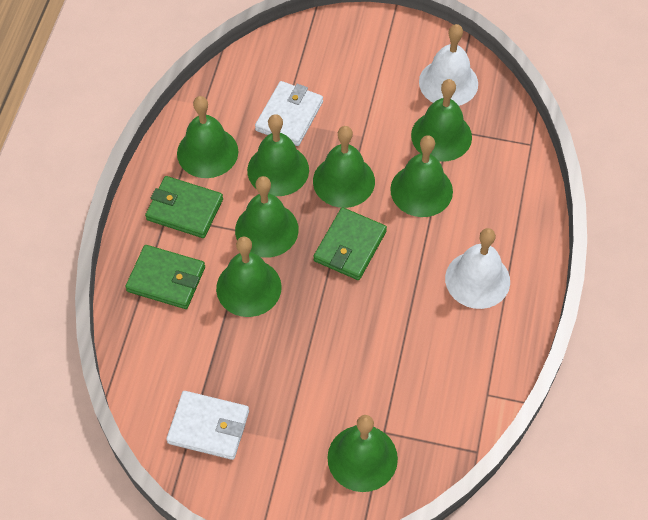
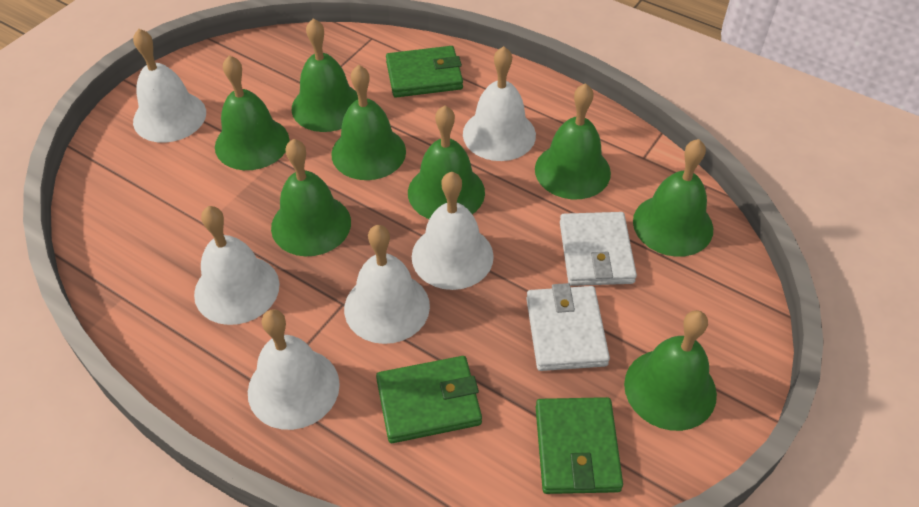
white bell: 2 -> 6

